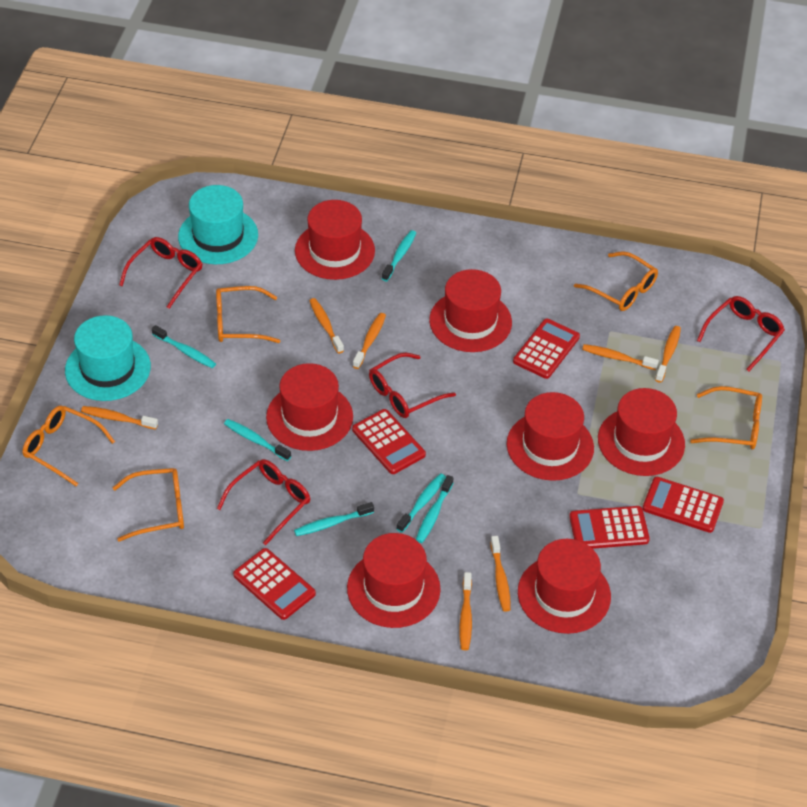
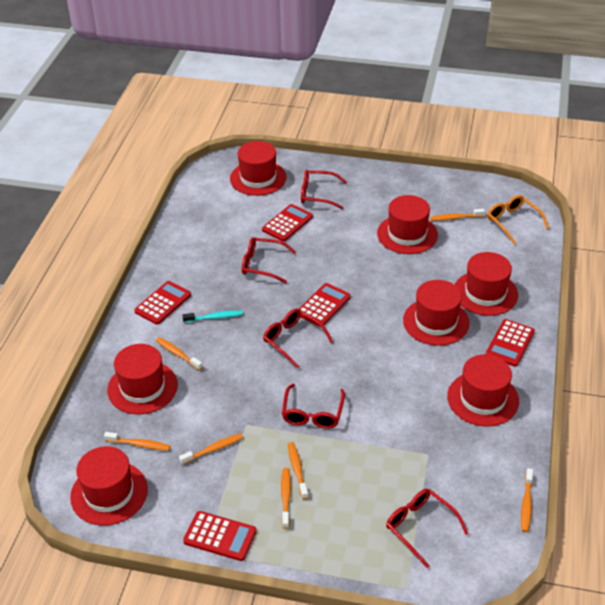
orange glasses: 5 -> 1
red glasses: 4 -> 5
turquoise hat: 2 -> 0
turquoise toothbrush: 6 -> 1

